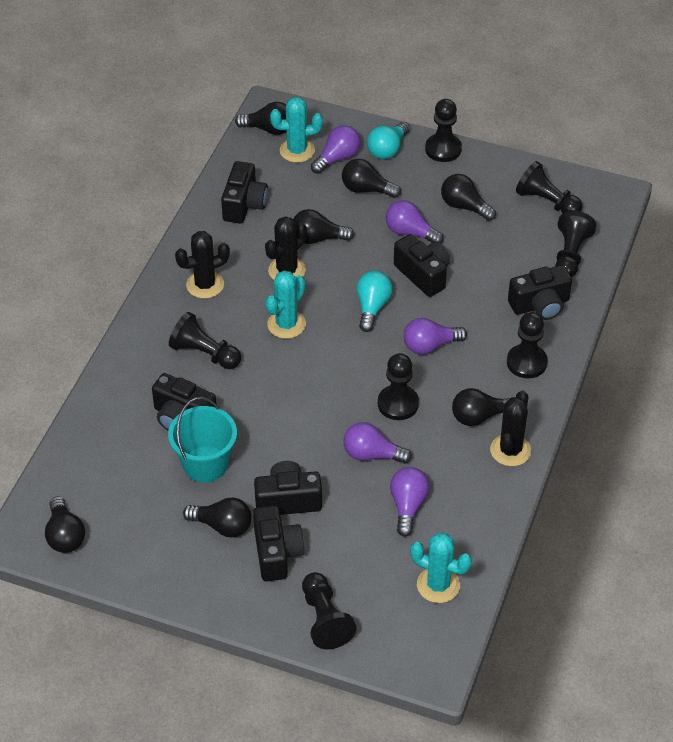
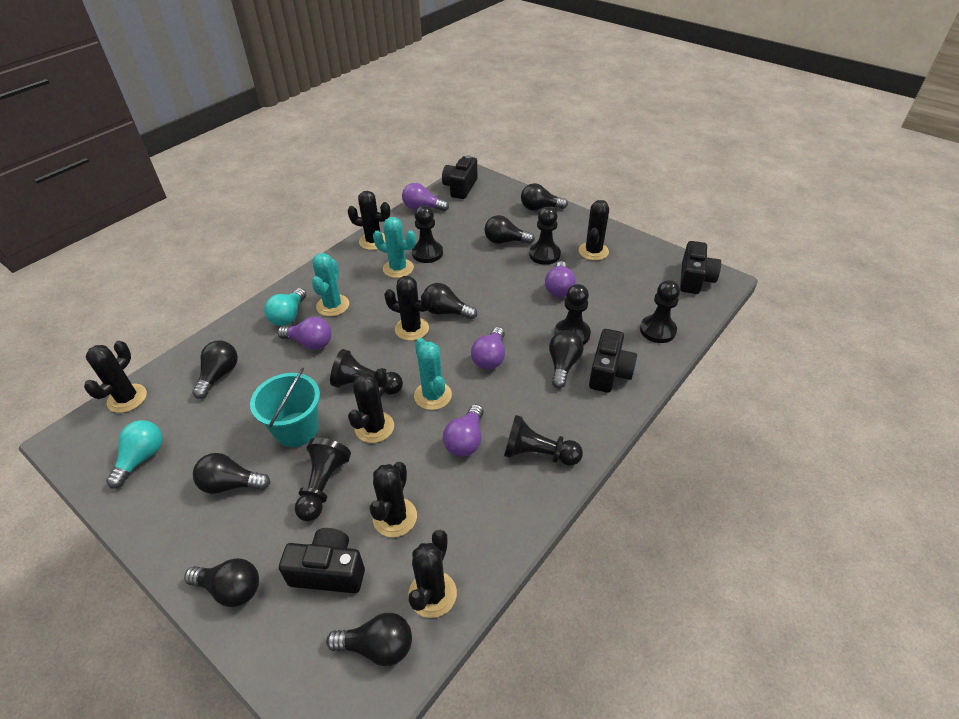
black cactus: 3 -> 7
black camera: 6 -> 4
black light bulb: 7 -> 8

